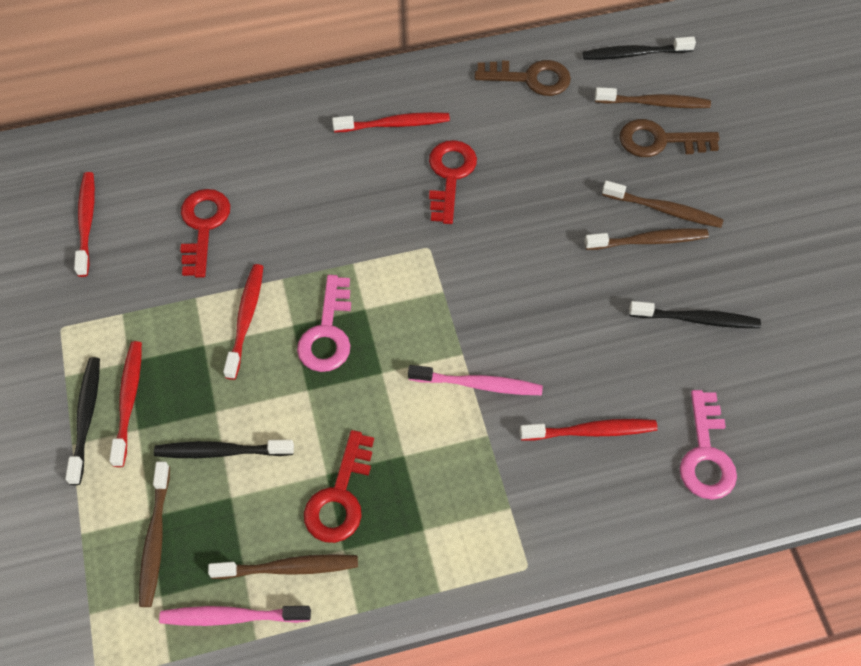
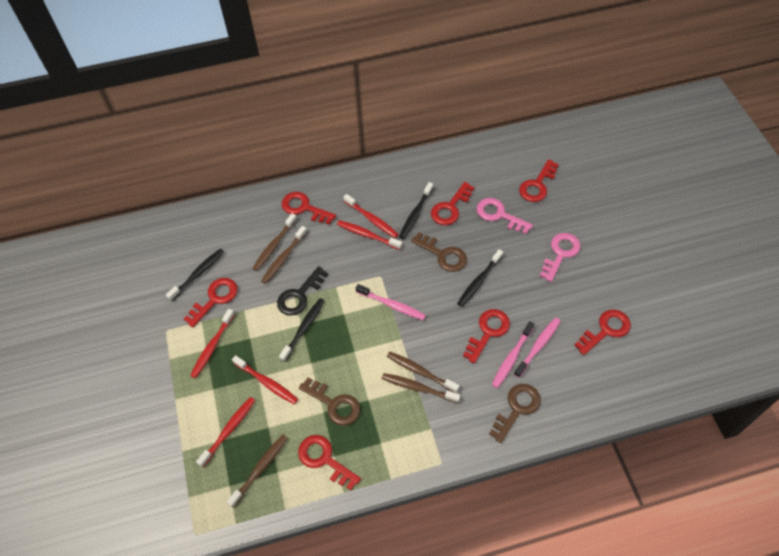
black key: 0 -> 1
brown key: 2 -> 3
pink toothbrush: 2 -> 3
red key: 3 -> 7

